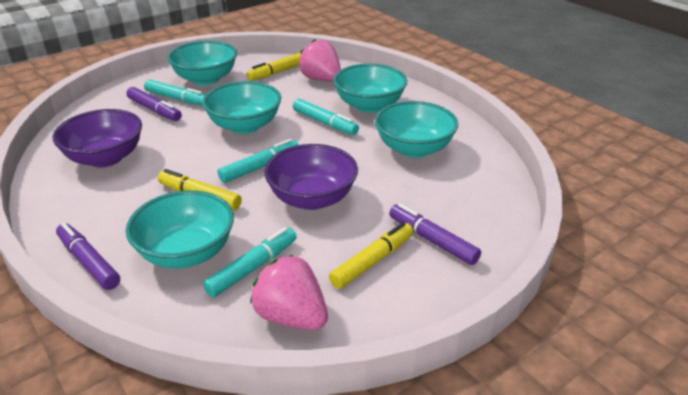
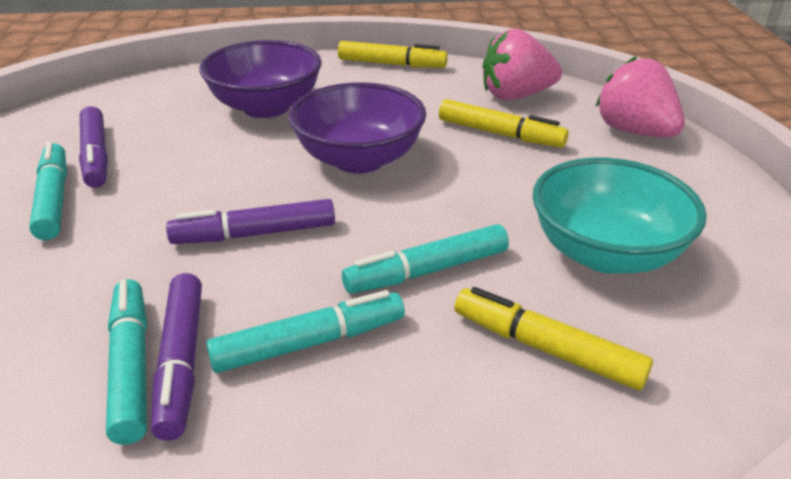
turquoise bowl: 5 -> 1

